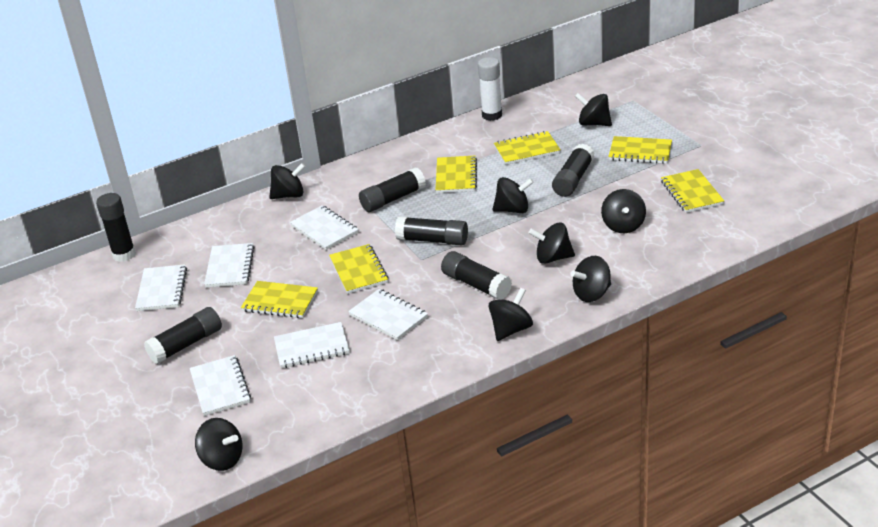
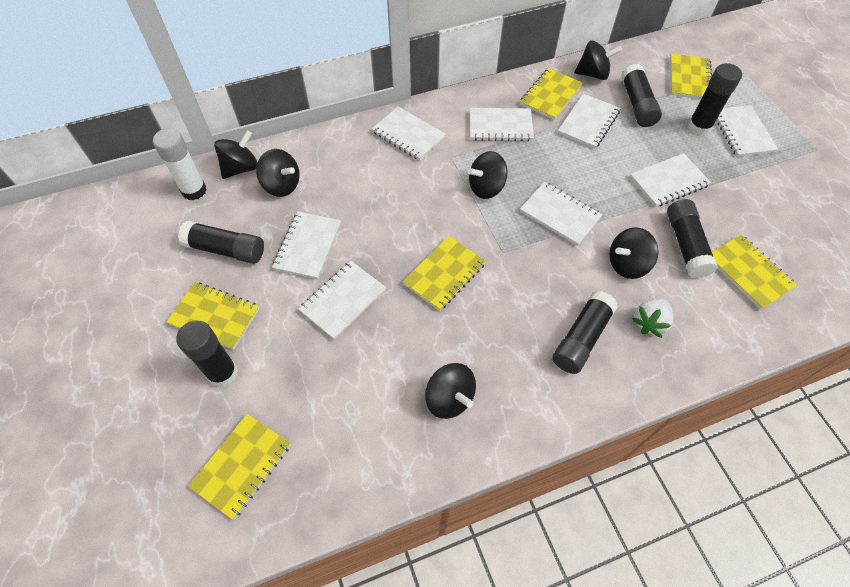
black spinning top: 8 -> 6
white notebook: 6 -> 8
white strawberry: 0 -> 1

